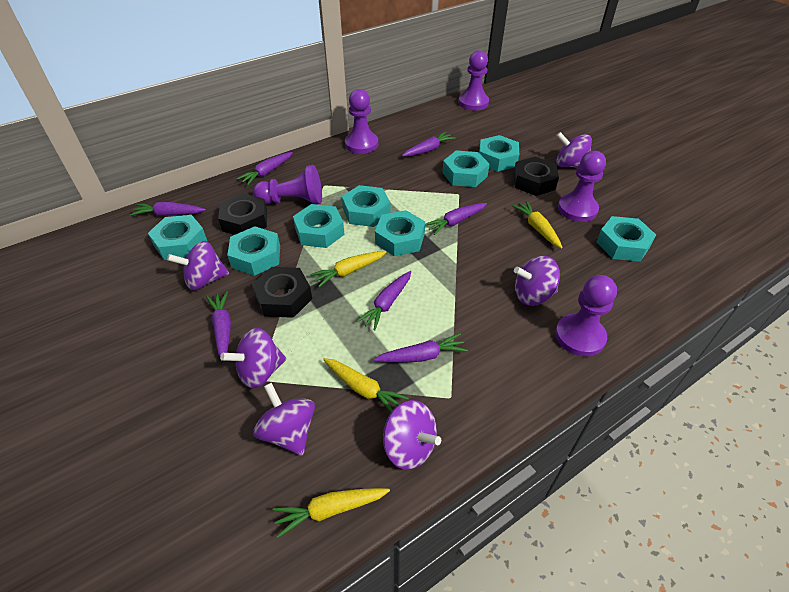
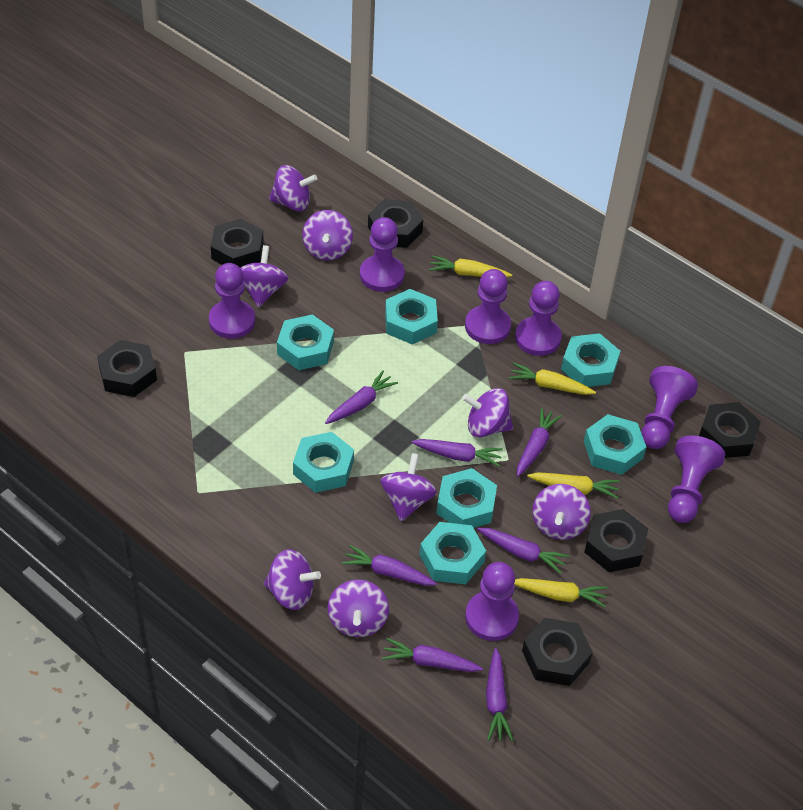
black nut: 3 -> 6
purple pawn: 5 -> 7
purple spinning top: 6 -> 8
turquoise nut: 8 -> 7

